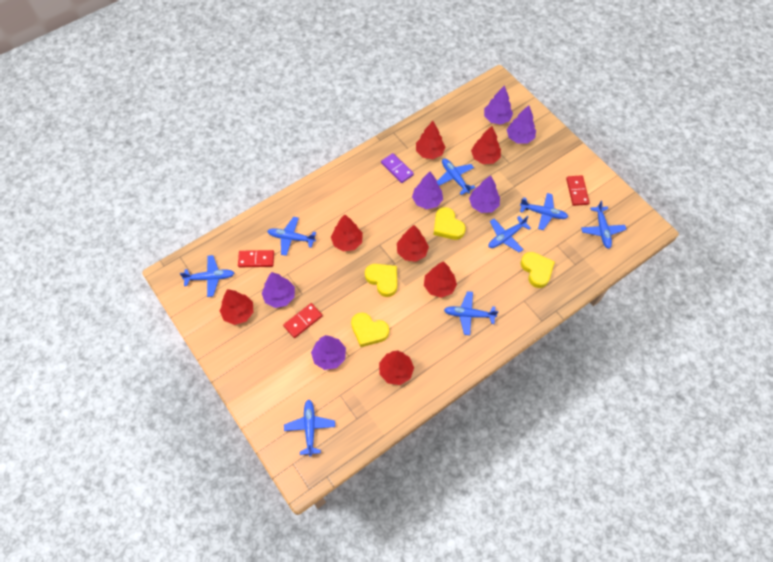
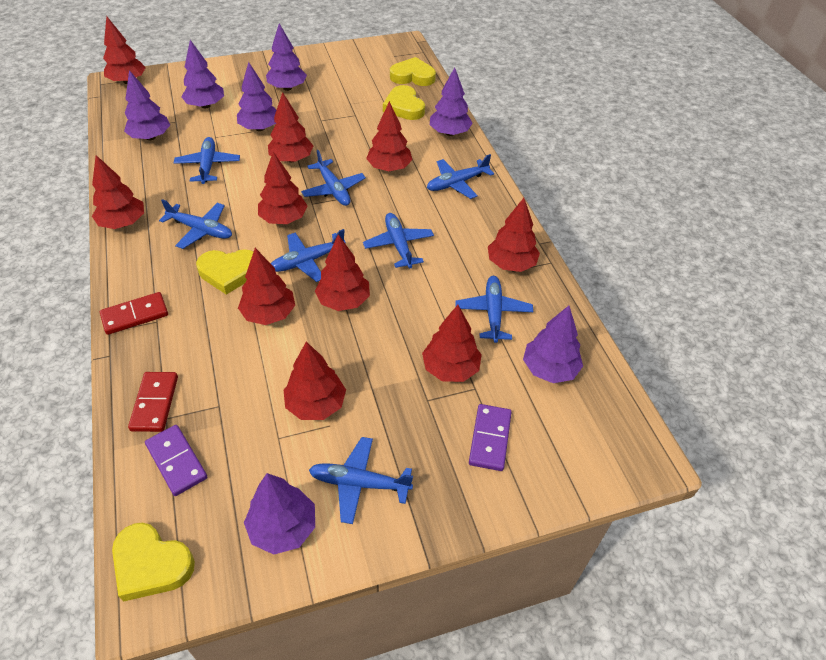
purple domino: 1 -> 2
purple tree: 6 -> 7
red domino: 3 -> 2
red tree: 7 -> 10

